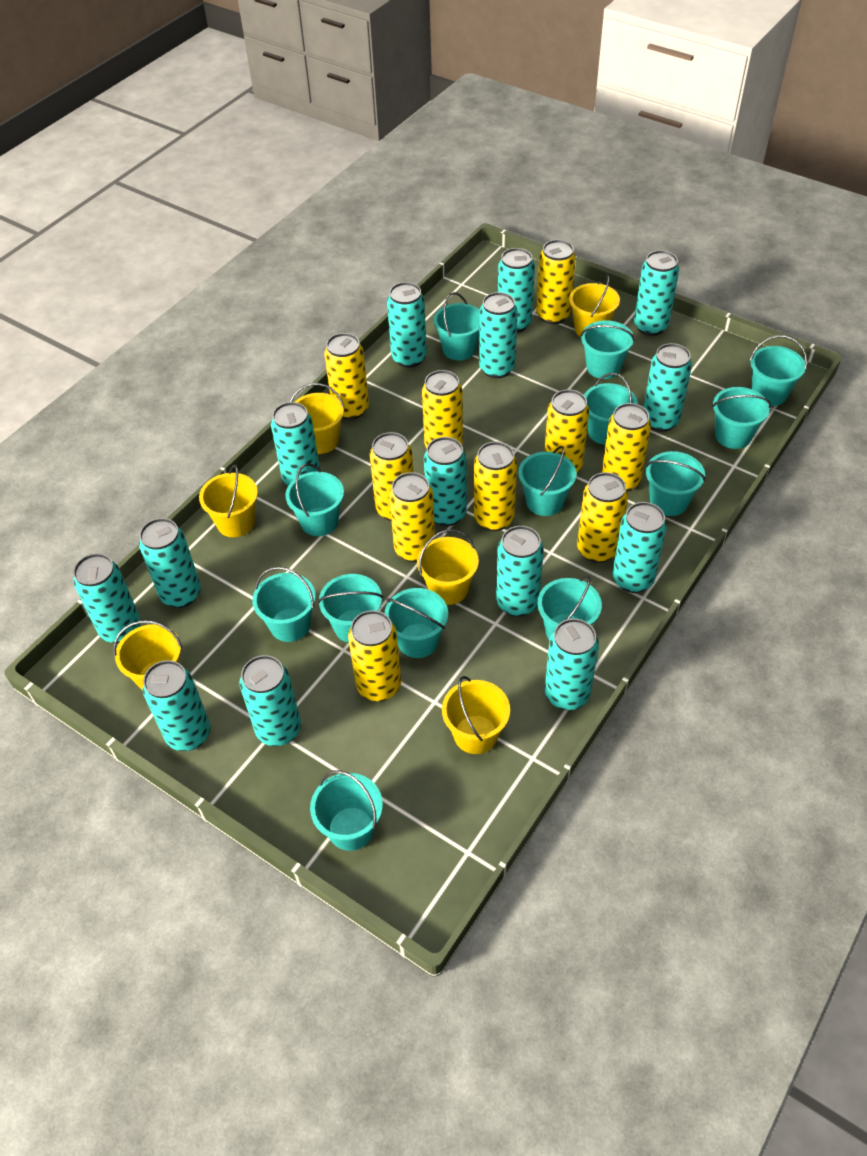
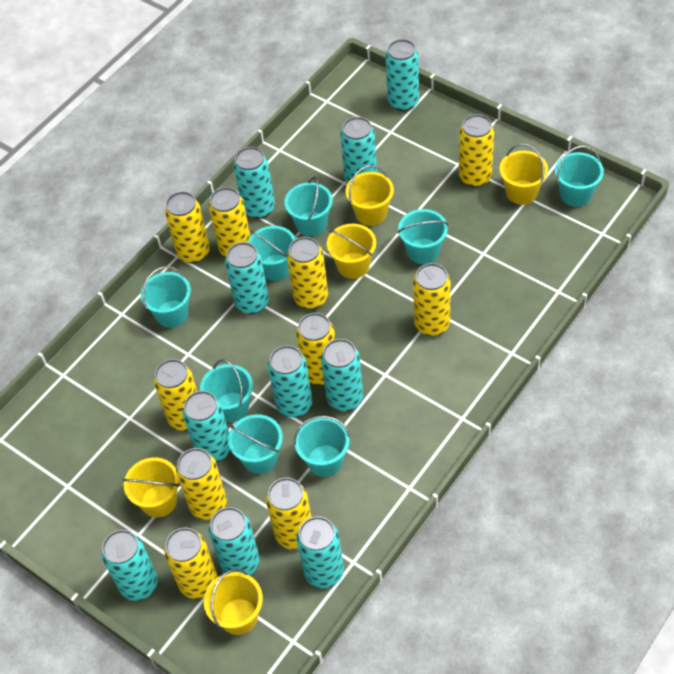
turquoise bucket: 13 -> 8
turquoise can: 14 -> 10
yellow bucket: 6 -> 5

